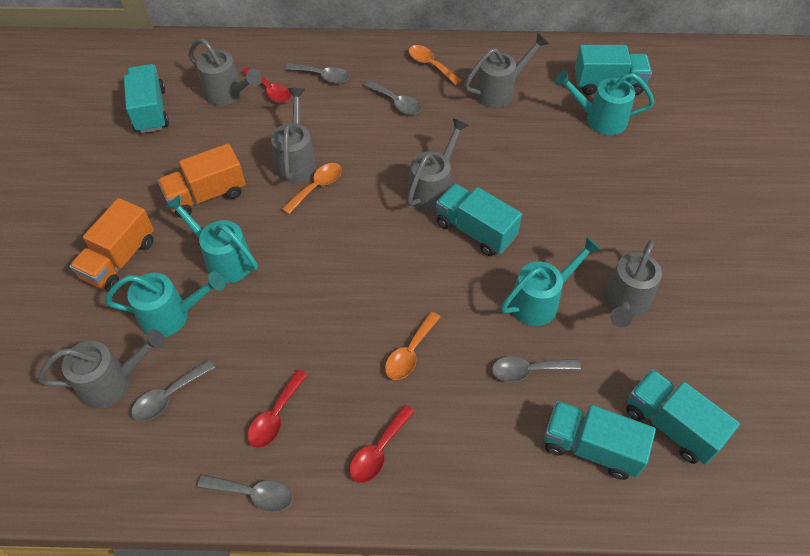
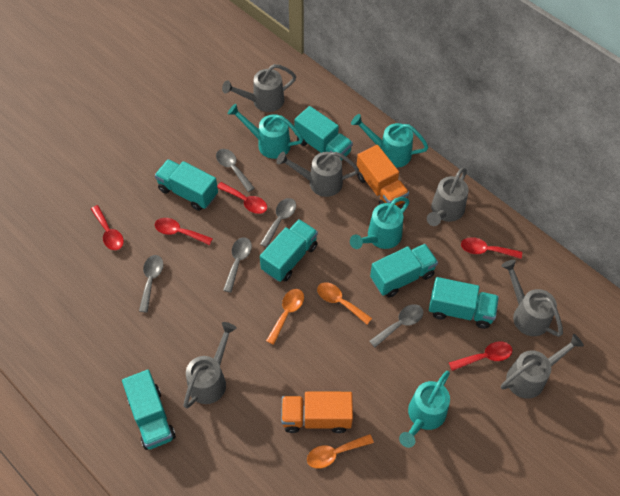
red spoon: 3 -> 5
turquoise truck: 5 -> 6

